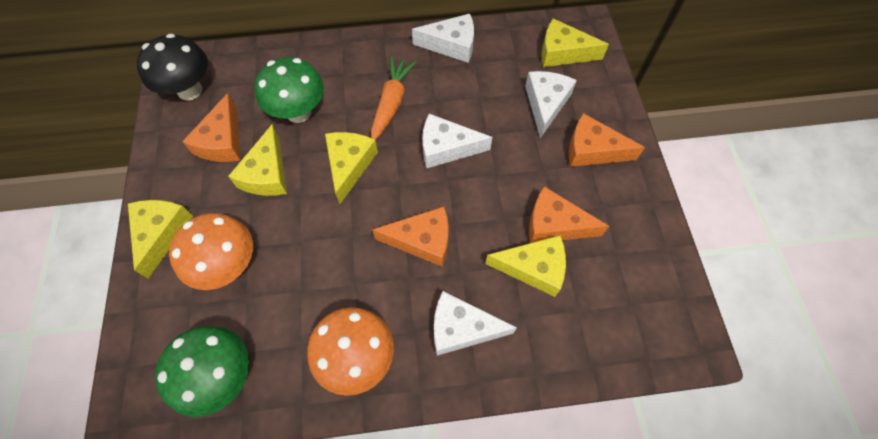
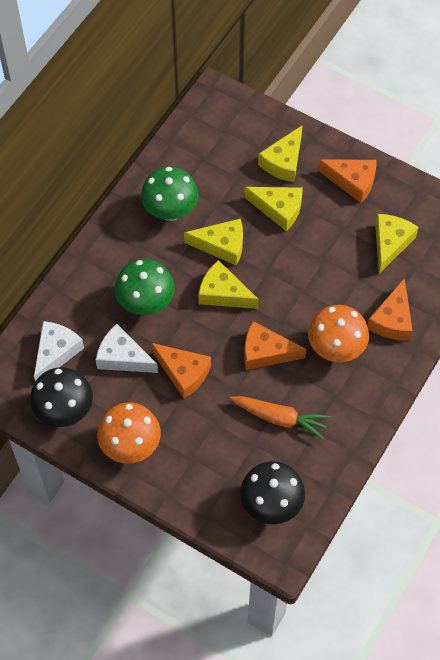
black mushroom: 1 -> 2
white cheese: 4 -> 2

